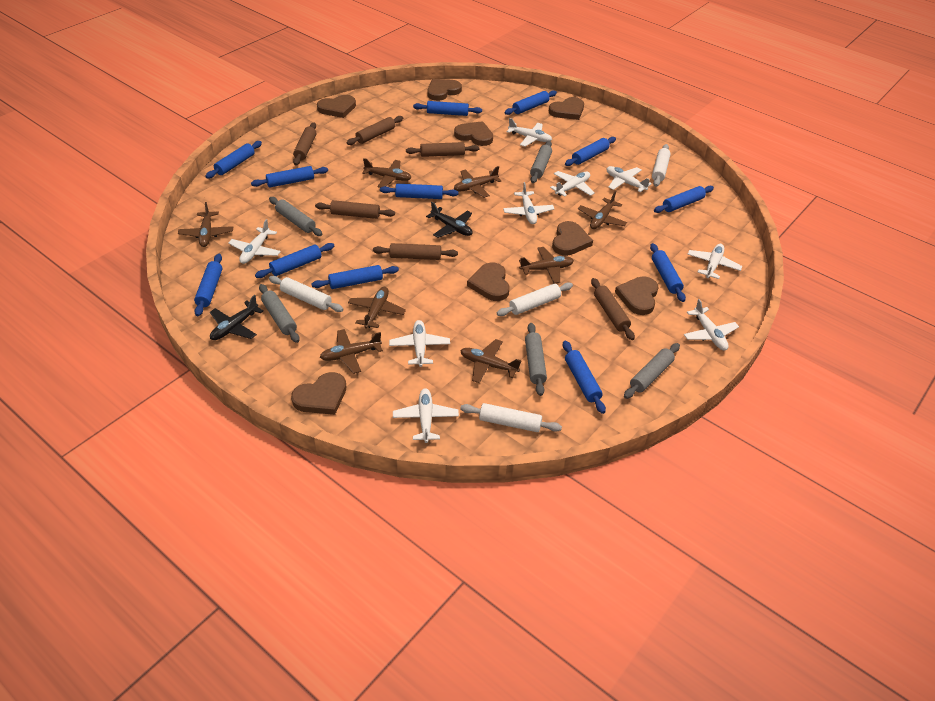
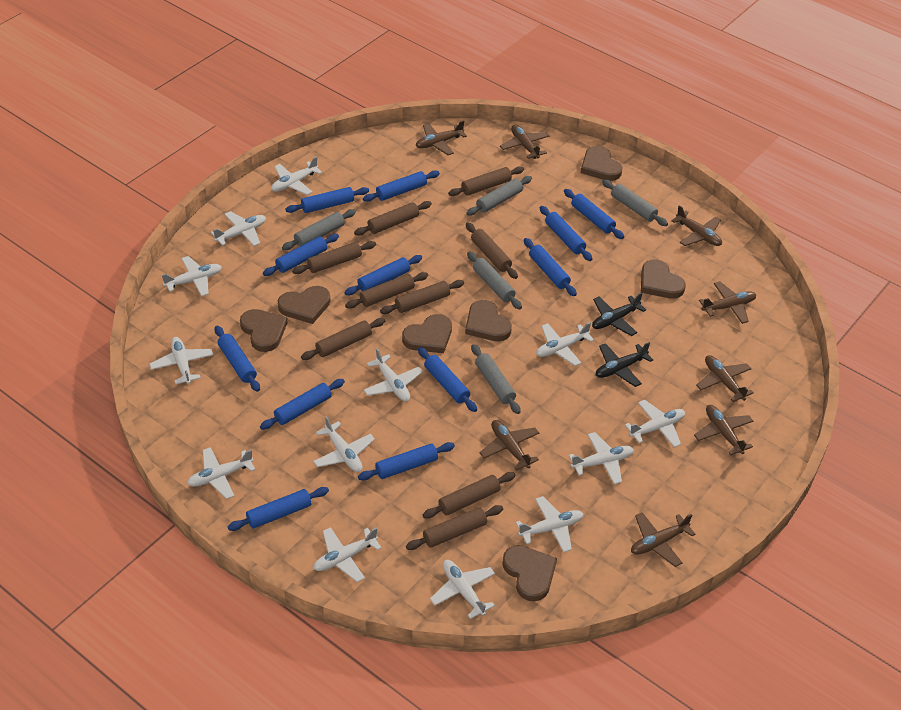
brown heart: 8 -> 7
brown rolling pin: 6 -> 9
white plane: 9 -> 13
white rolling pin: 4 -> 0

